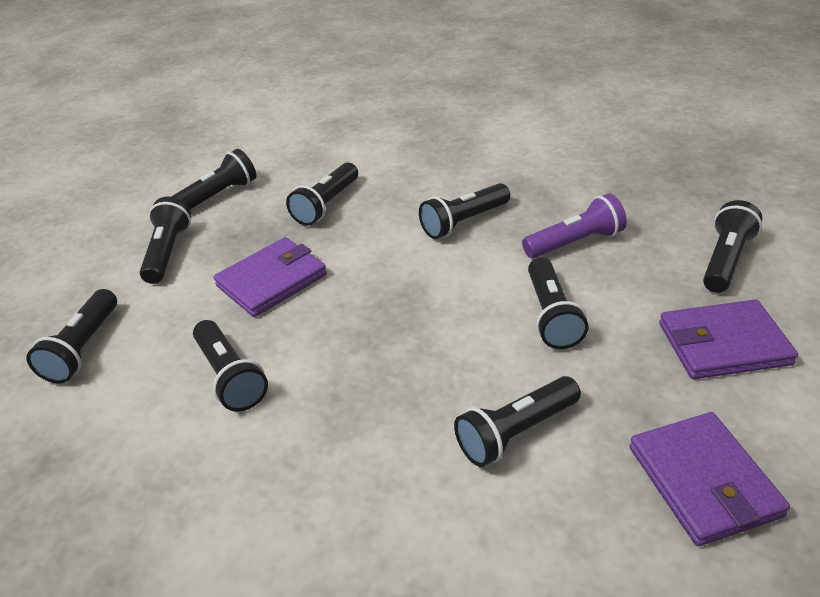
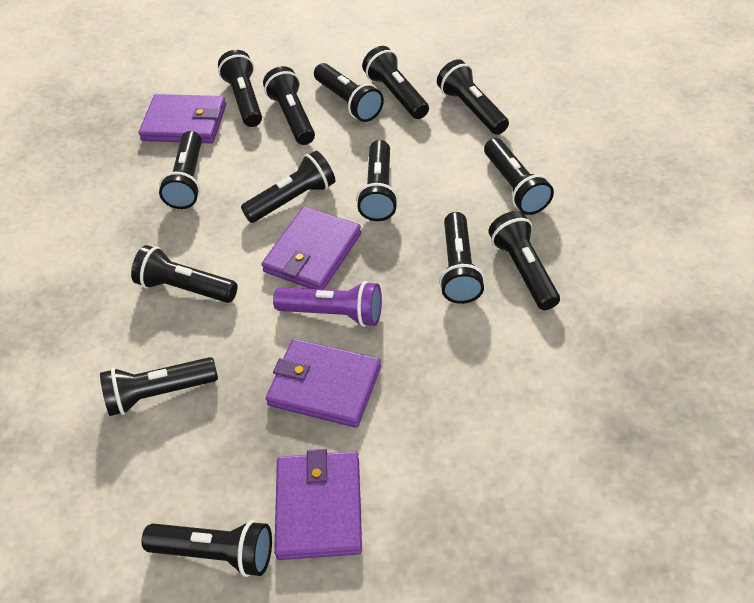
black flashlight: 9 -> 14
purple wallet: 3 -> 4

